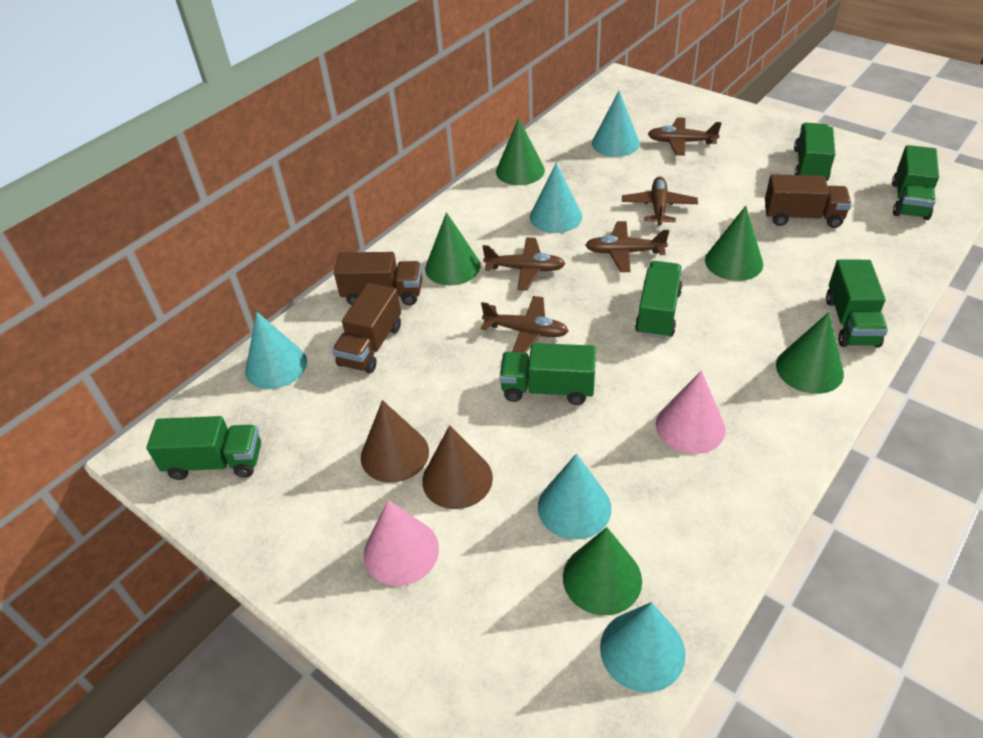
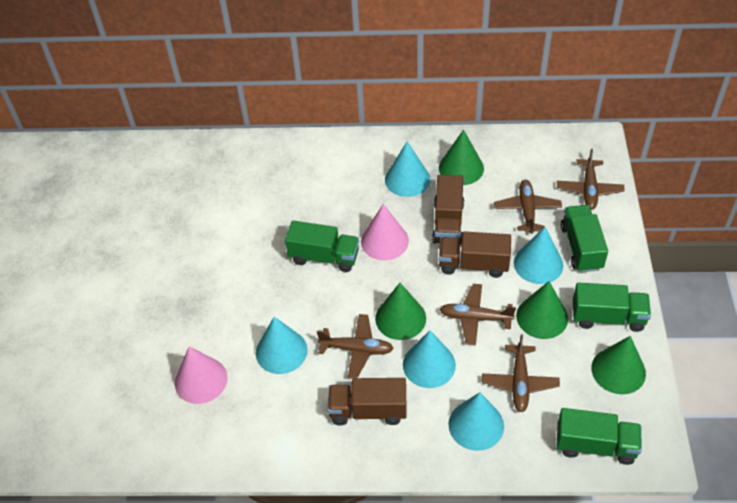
brown cone: 2 -> 0
green cone: 5 -> 4
green truck: 6 -> 4

